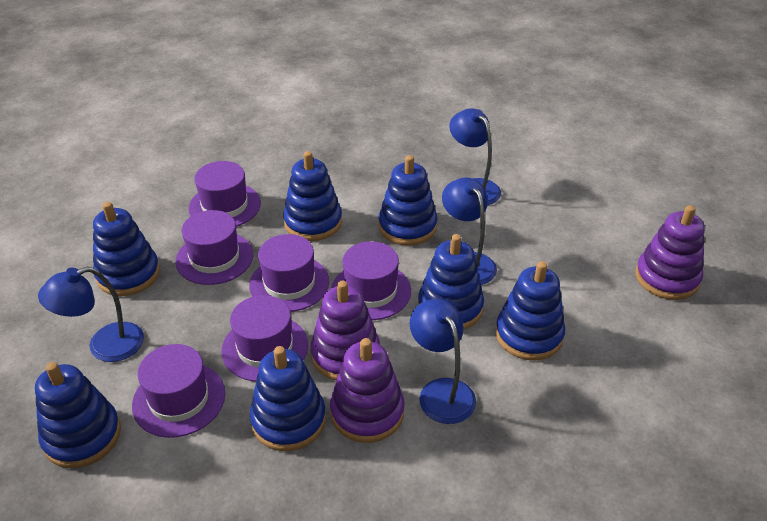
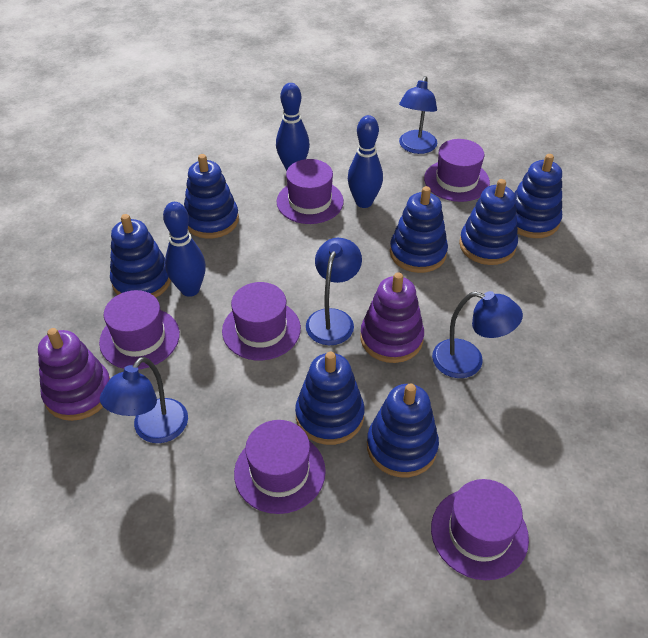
blue bowling pin: 0 -> 3
purple stacking toy: 3 -> 2

